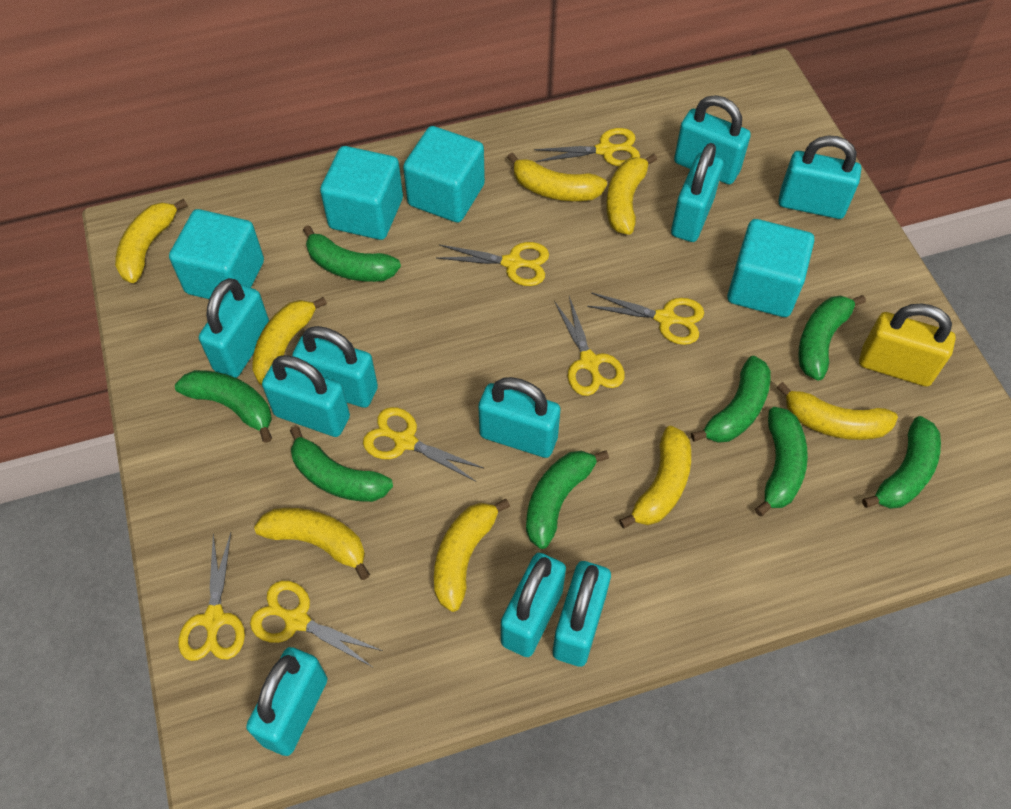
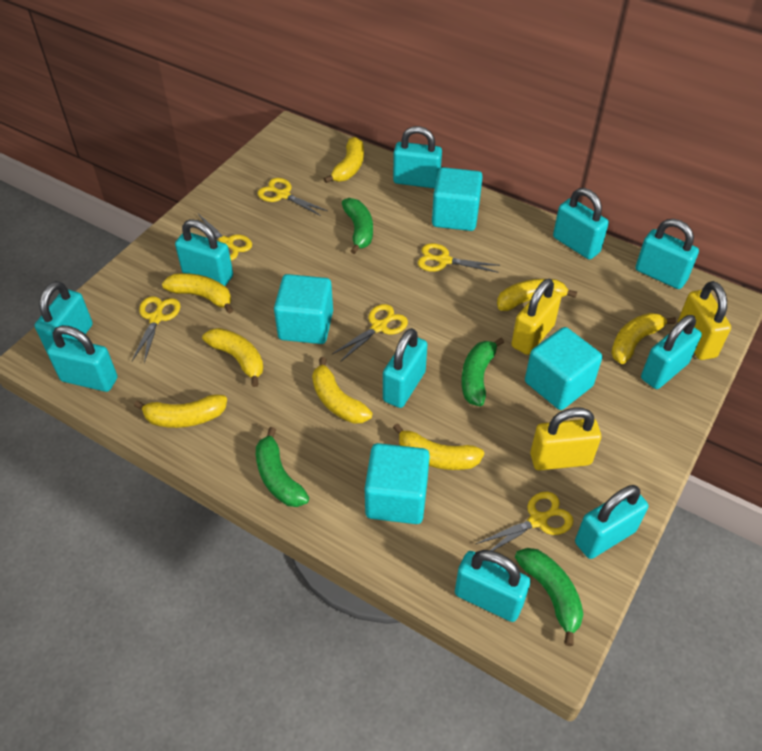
green banana: 8 -> 4
yellow padlock: 1 -> 3
yellow scissors: 7 -> 6

